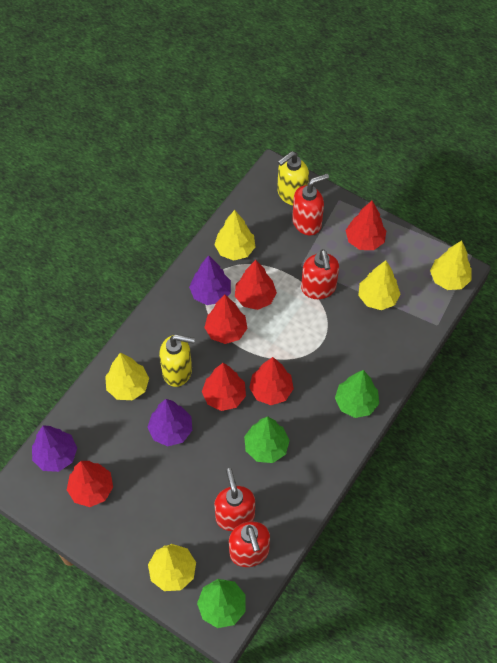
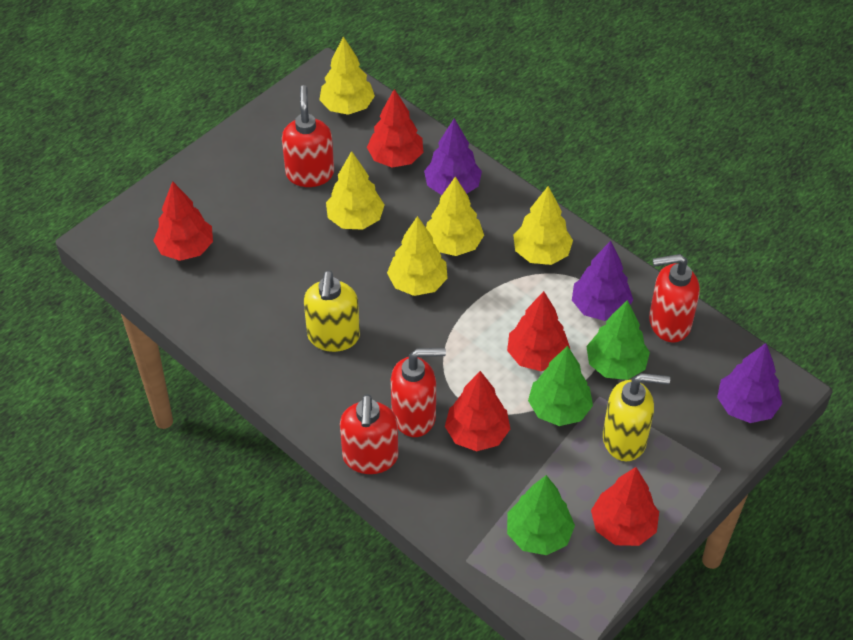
red tree: 6 -> 5

